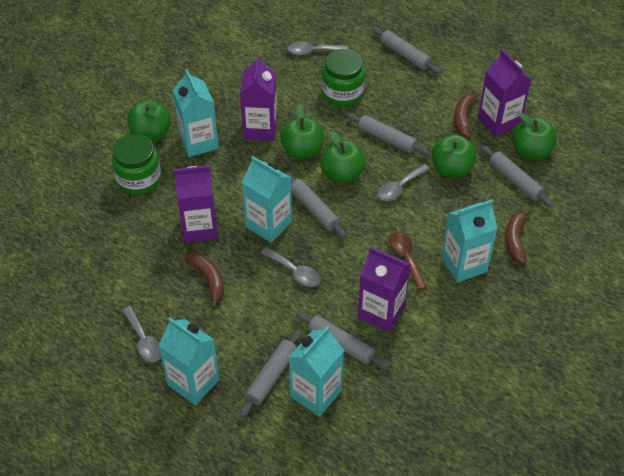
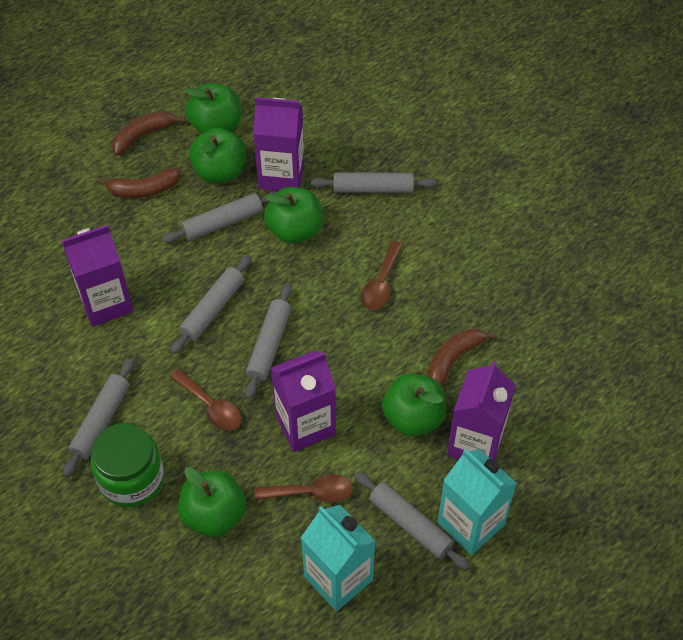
brown spoon: 1 -> 3
green jar: 2 -> 1
grey spoon: 4 -> 0
turquoise carton: 5 -> 2

